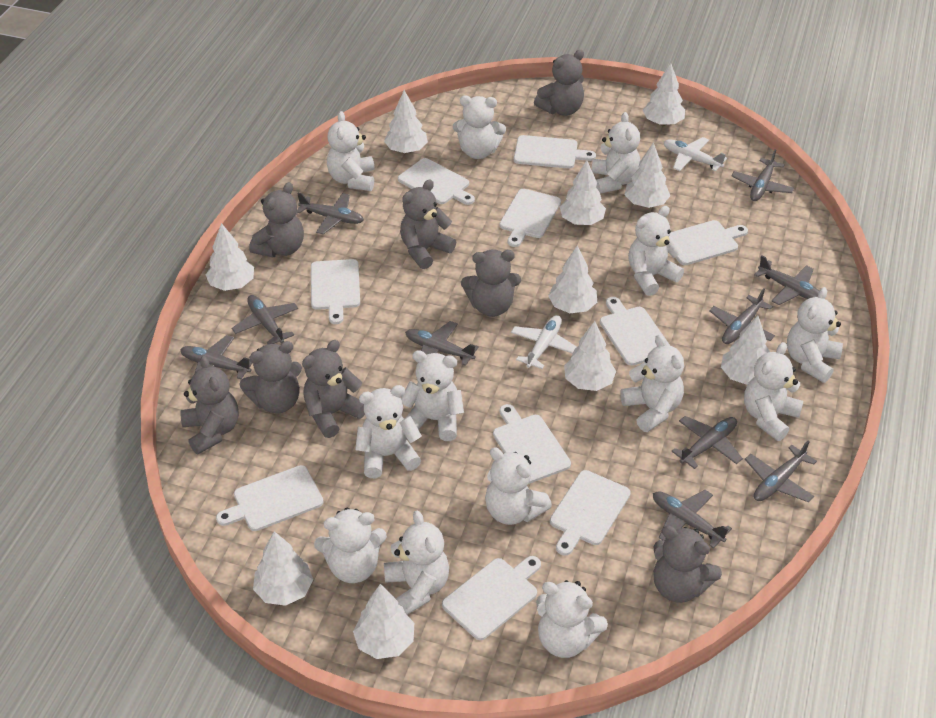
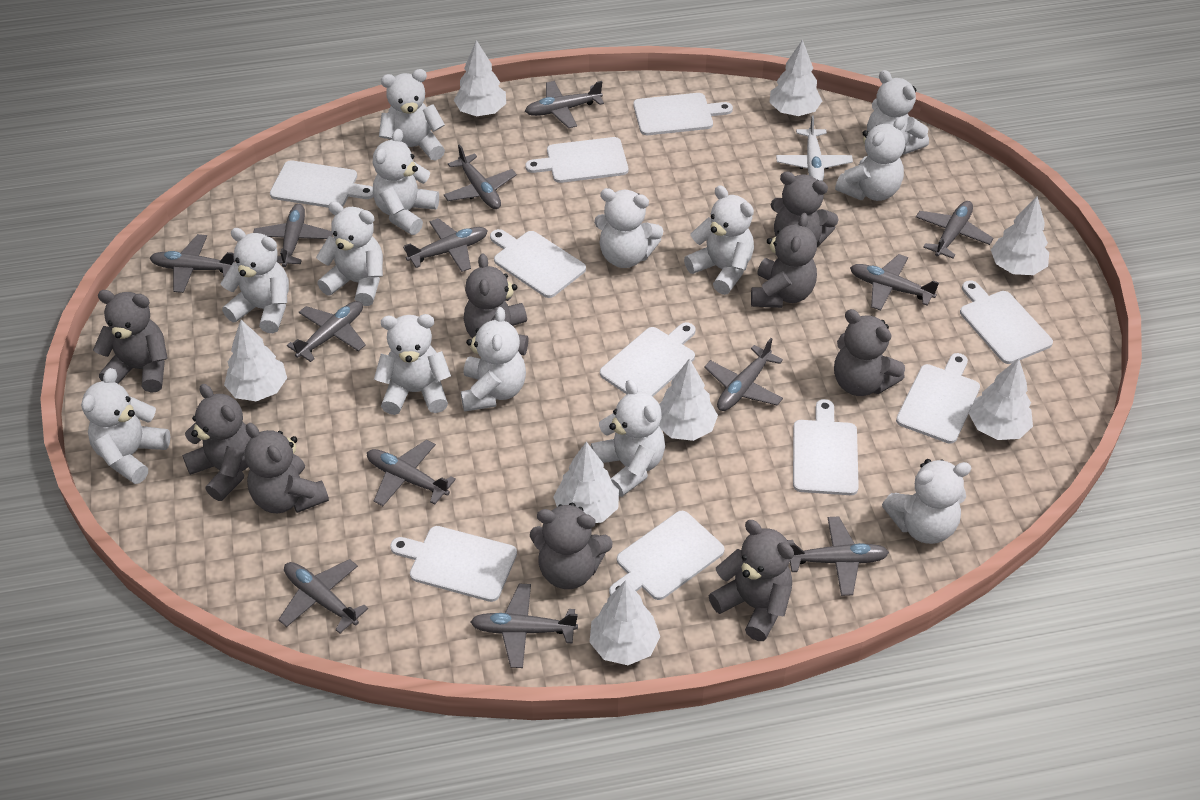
grey plane: 10 -> 13
grey teddy bear: 8 -> 9
white plane: 2 -> 1
white tree: 10 -> 8

